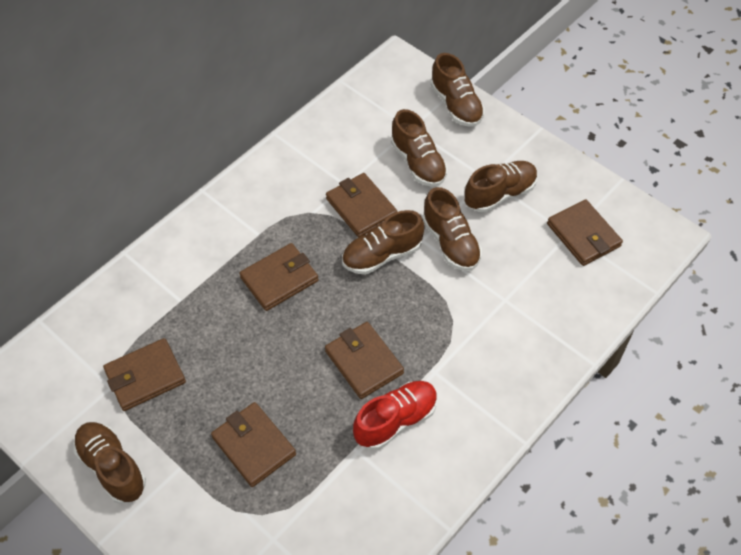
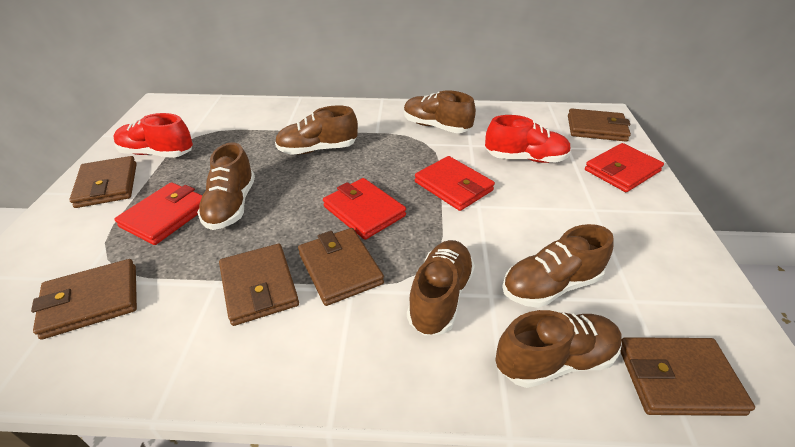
red shoe: 1 -> 2
red wallet: 0 -> 4

